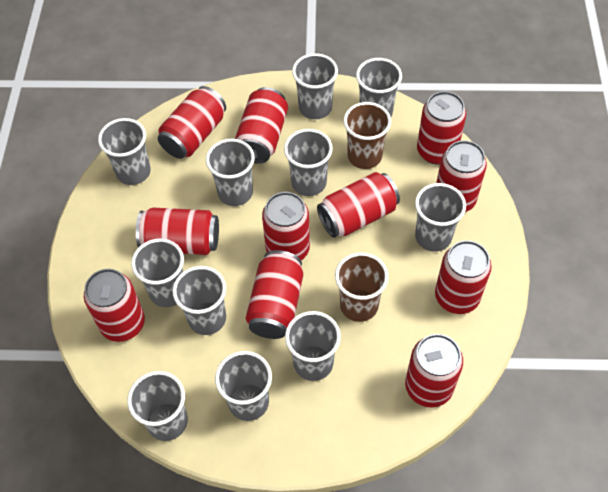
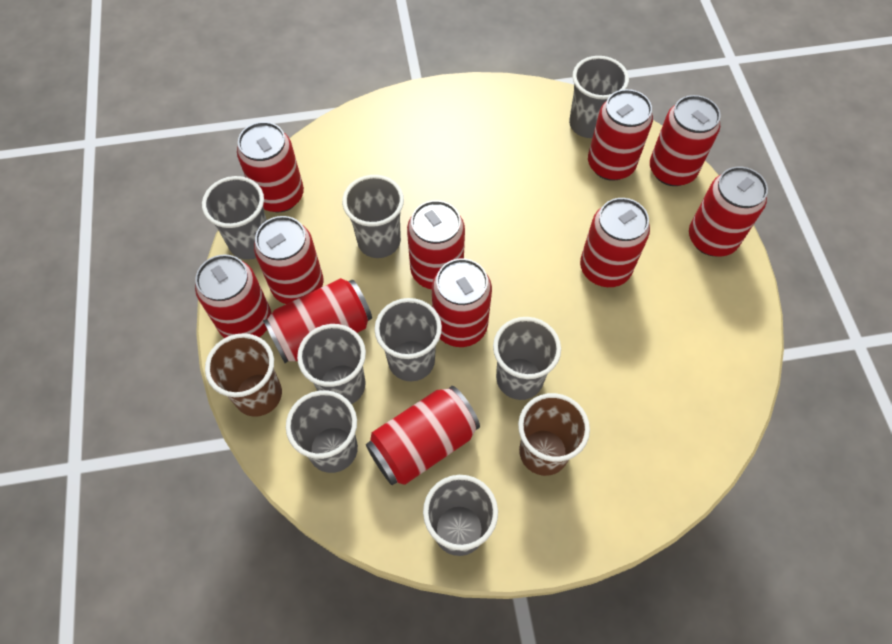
grey cup: 11 -> 8

